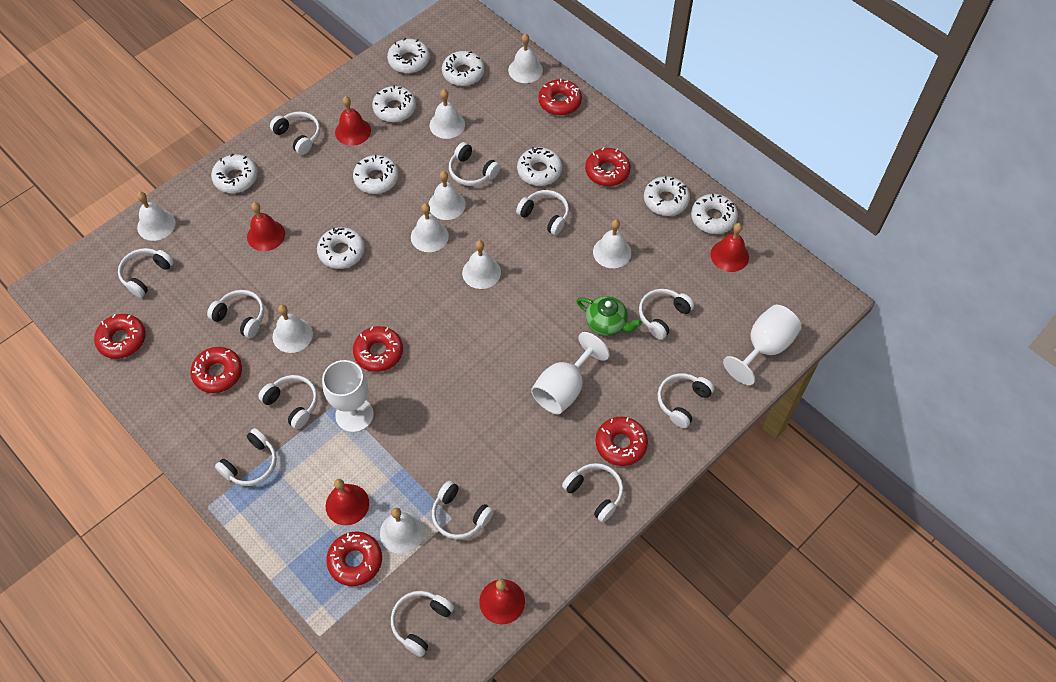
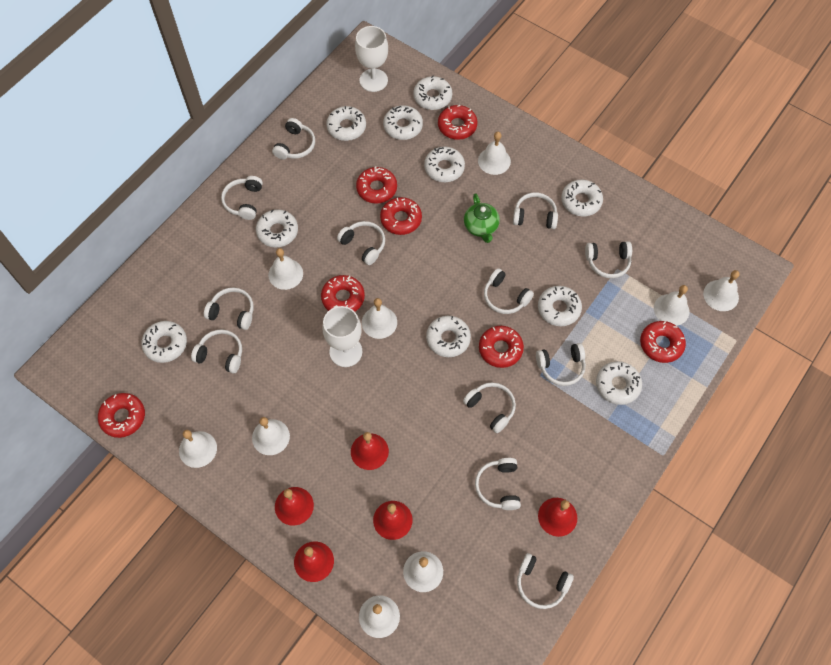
white donut: 9 -> 10
white goblet: 3 -> 2

